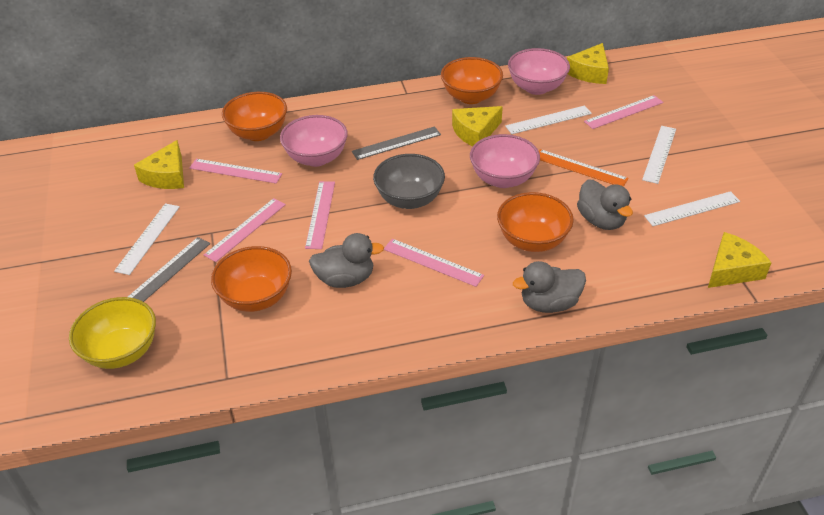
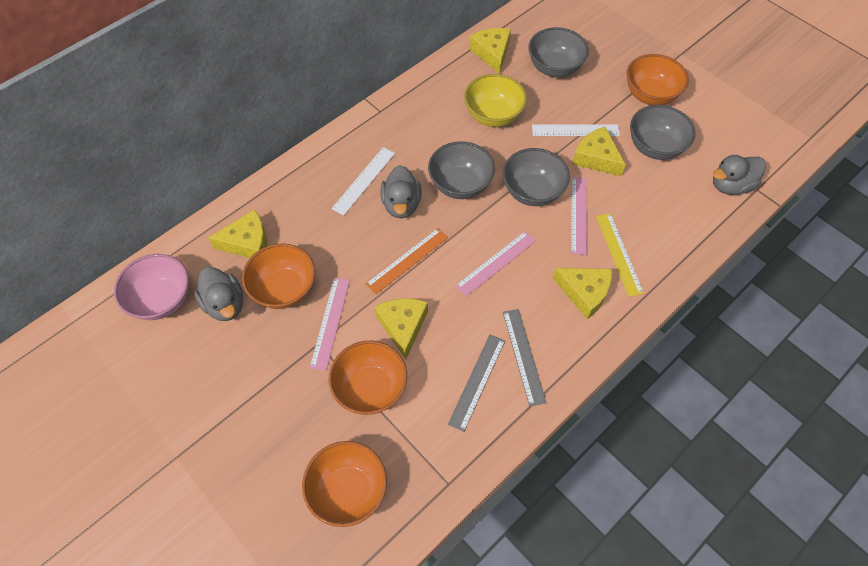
grey bowl: 1 -> 4
pink bowl: 3 -> 1
pink ruler: 5 -> 3
white ruler: 4 -> 2
yellow cheese: 4 -> 5
yellow ruler: 0 -> 1

